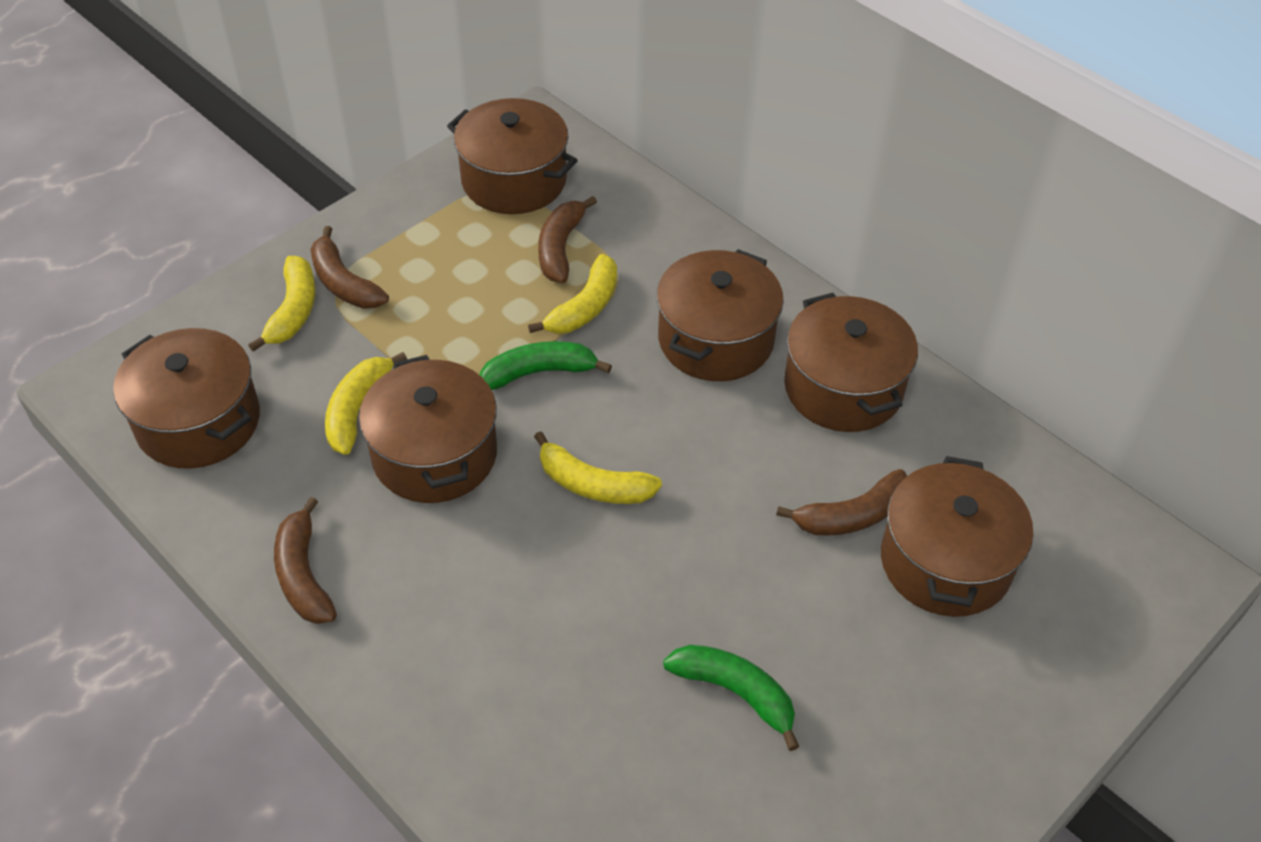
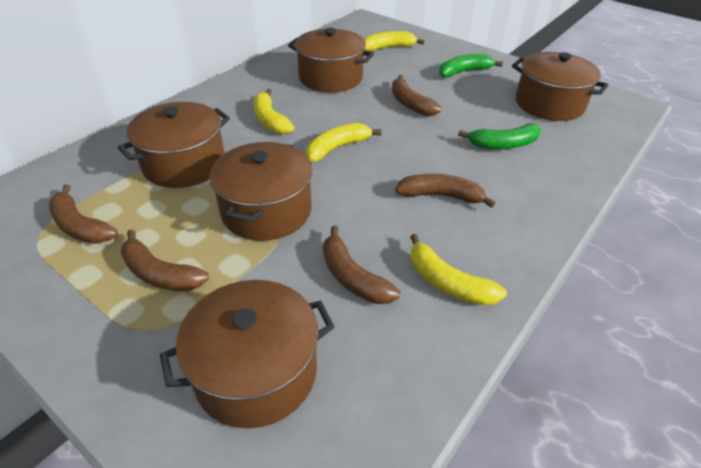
brown banana: 4 -> 5
brown pot: 6 -> 5

